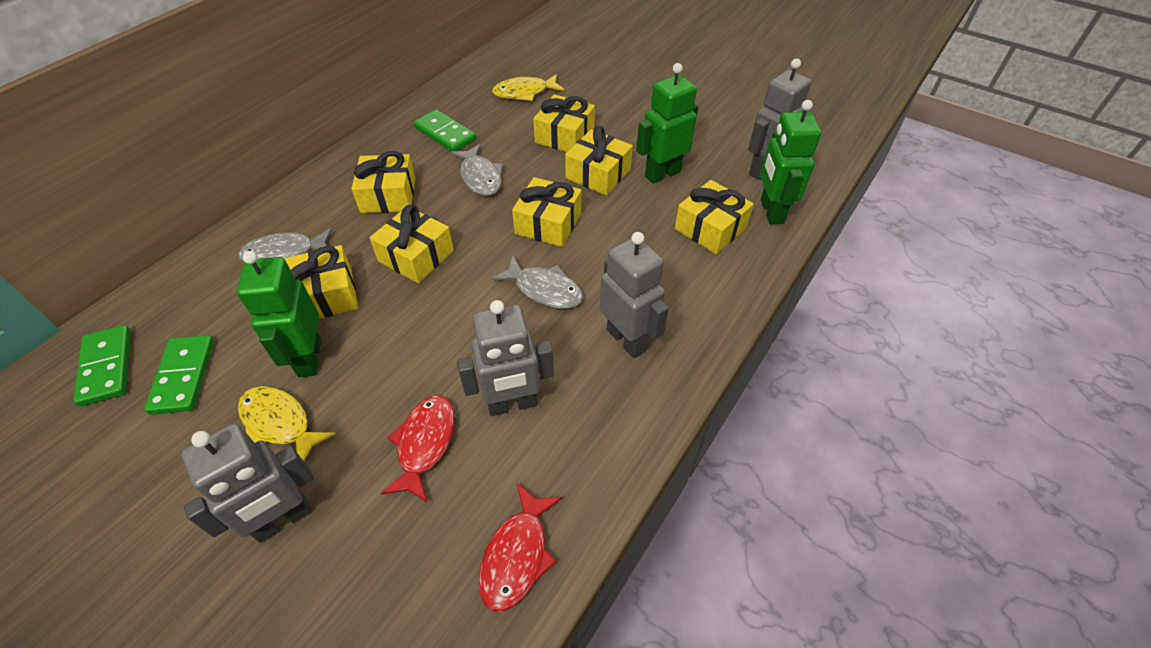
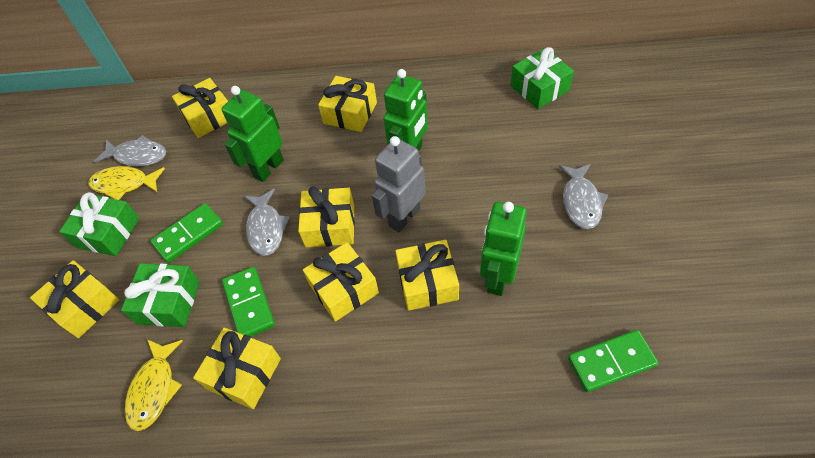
green gift: 0 -> 3
grey robot: 4 -> 1
red fish: 2 -> 0

